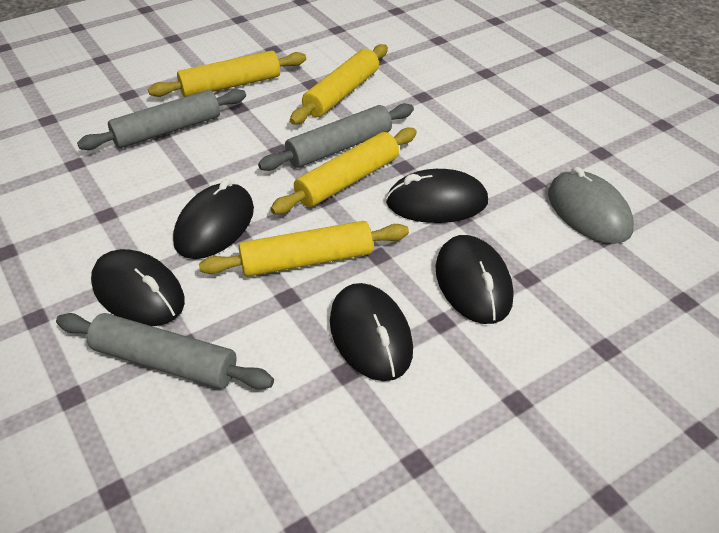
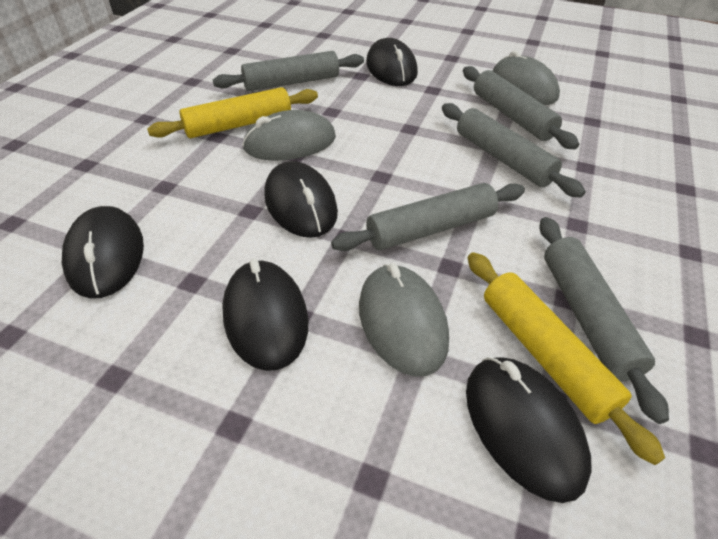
grey mouse: 1 -> 3
grey rolling pin: 3 -> 5
yellow rolling pin: 4 -> 2

